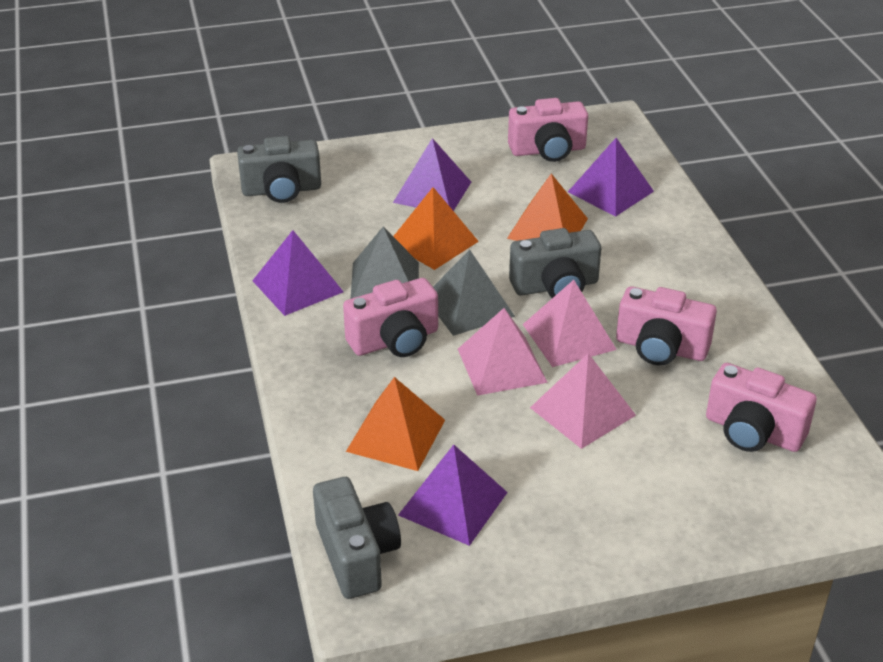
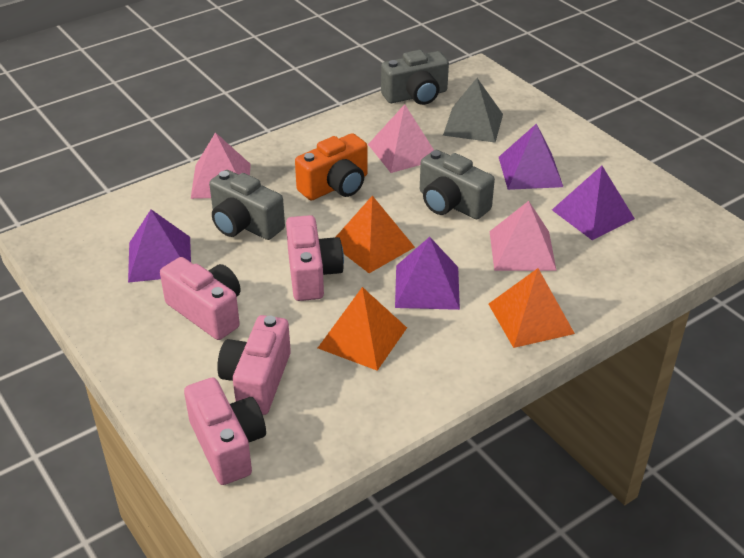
grey pyramid: 2 -> 1
orange camera: 0 -> 1

